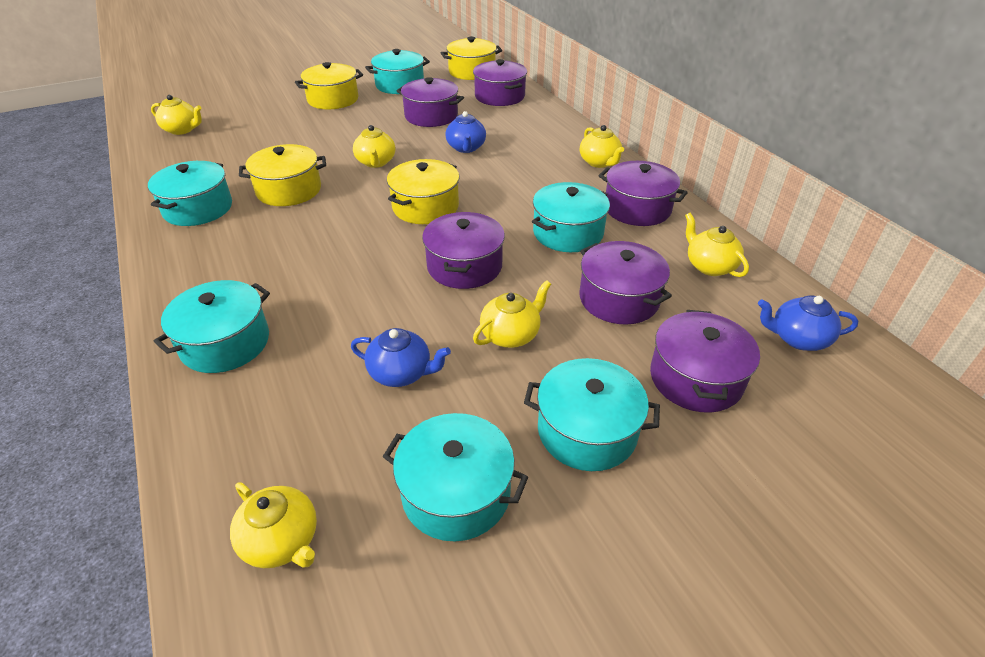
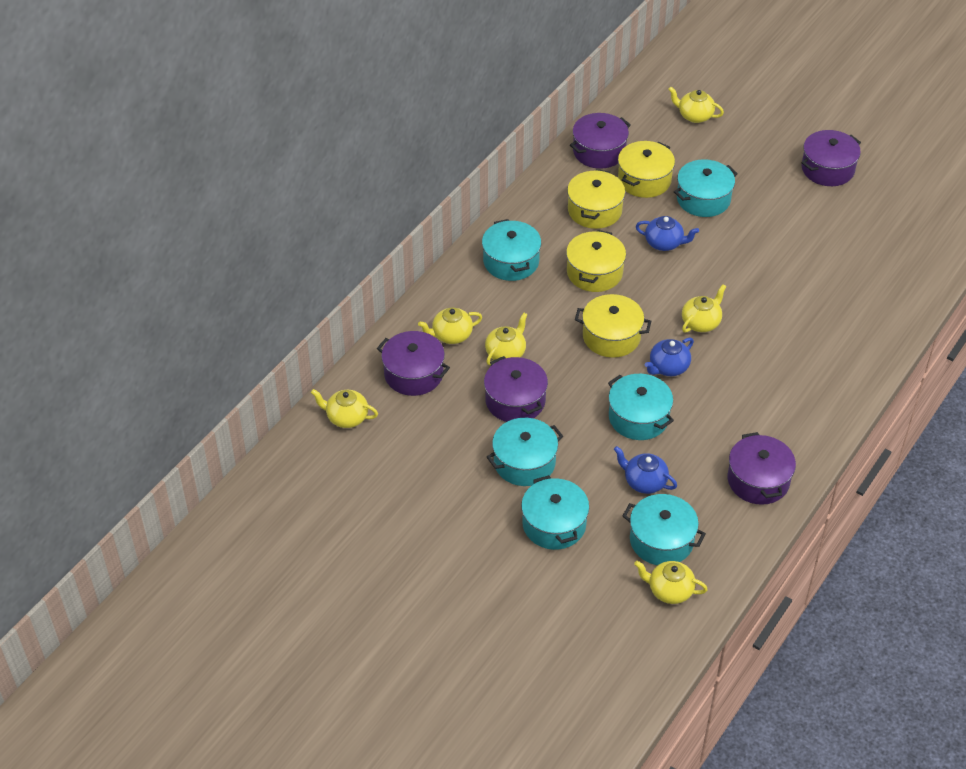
purple pot: 6 -> 5

